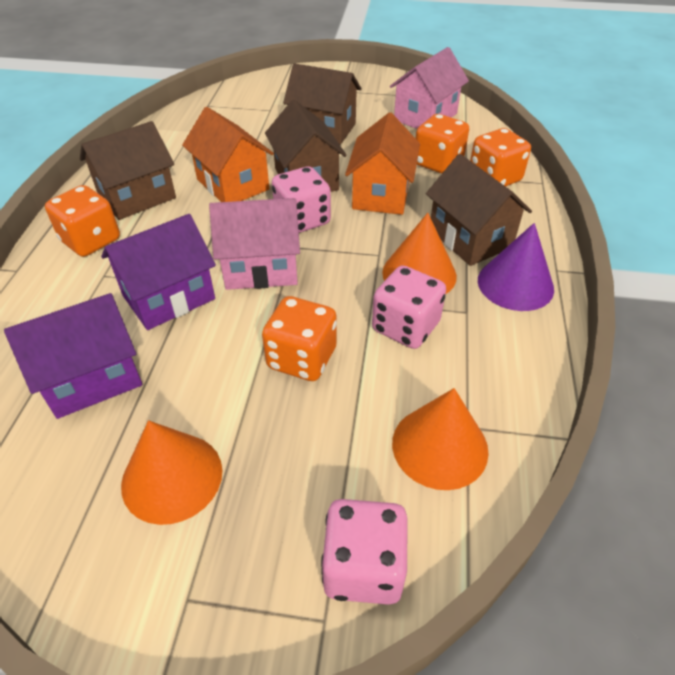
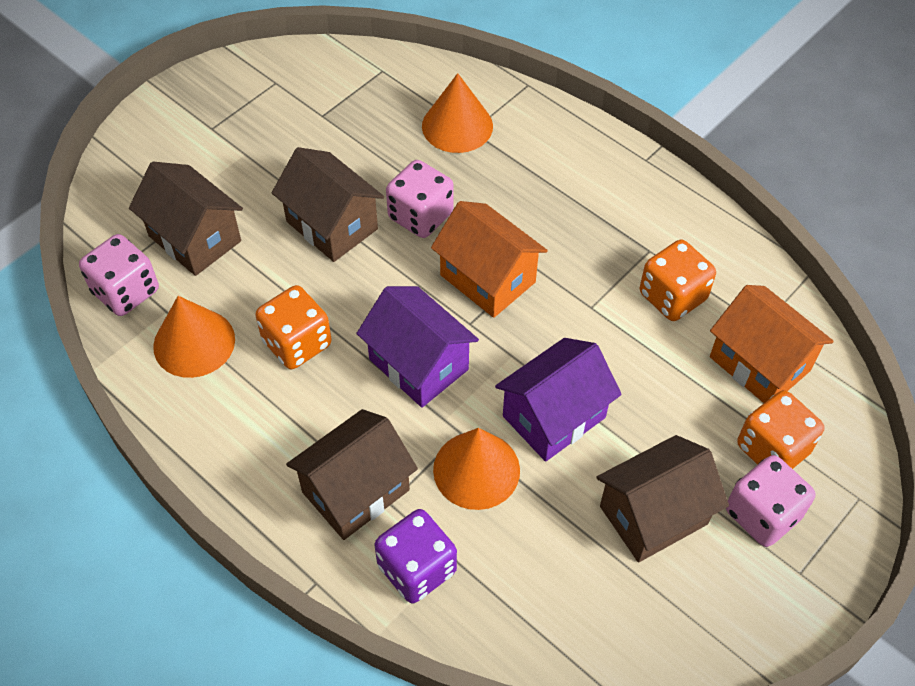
orange dice: 4 -> 3
pink house: 2 -> 0
purple cone: 1 -> 0
purple dice: 0 -> 1

